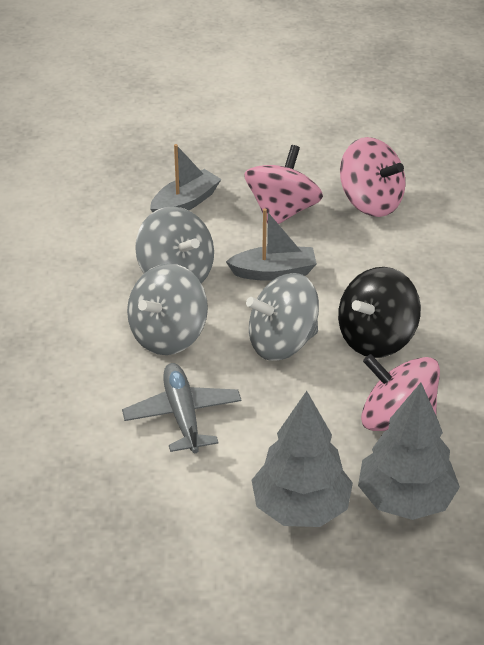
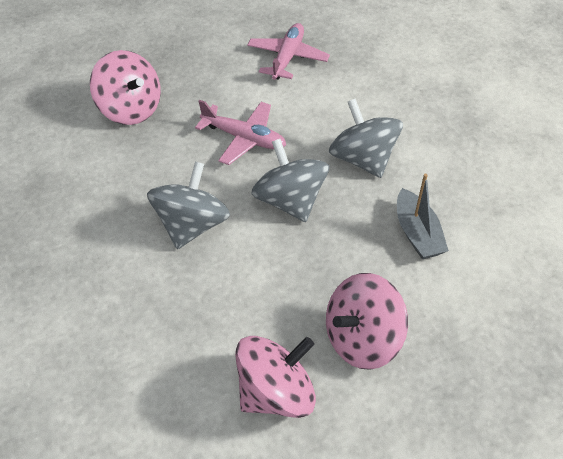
black spinning top: 1 -> 0
grey boat: 2 -> 1
grey plane: 1 -> 0
grey tree: 2 -> 0
pink plane: 0 -> 2

